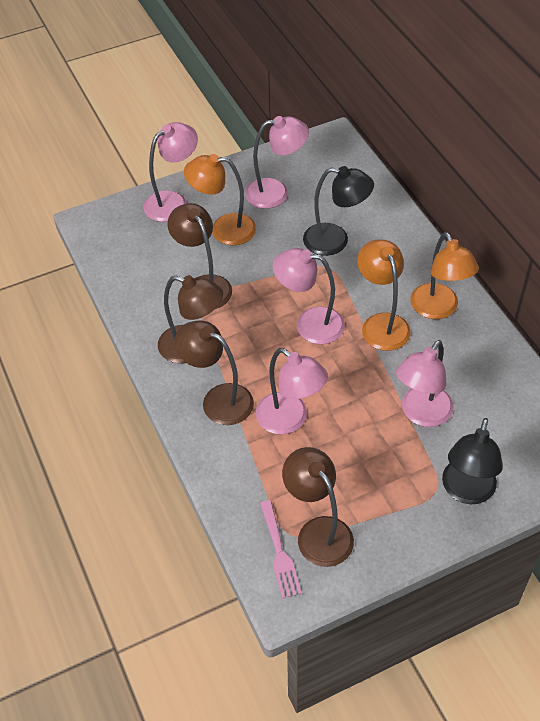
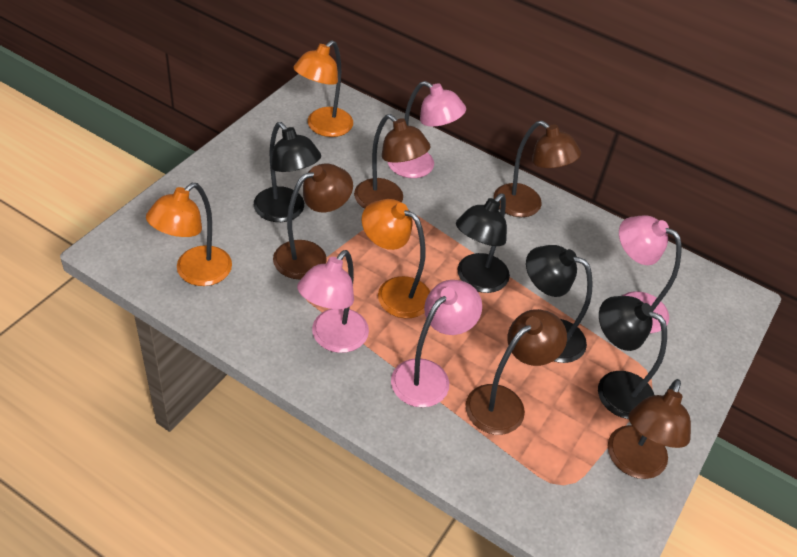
black lamp: 2 -> 4
brown lamp: 4 -> 5
pink fork: 1 -> 0
pink lamp: 5 -> 4

